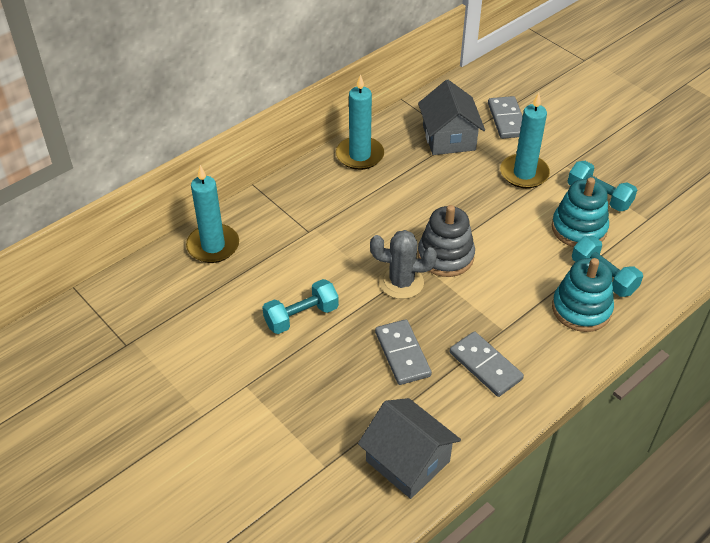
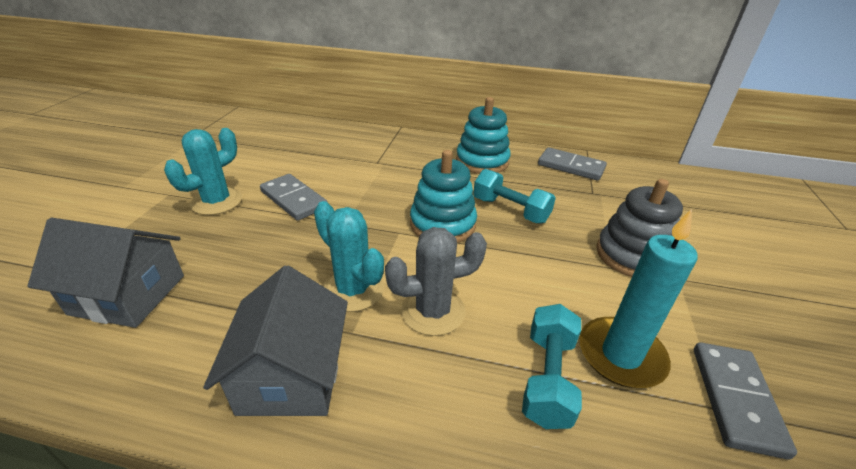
turquoise cactus: 0 -> 2
turquoise candle: 3 -> 1
turquoise dumbbell: 3 -> 2

